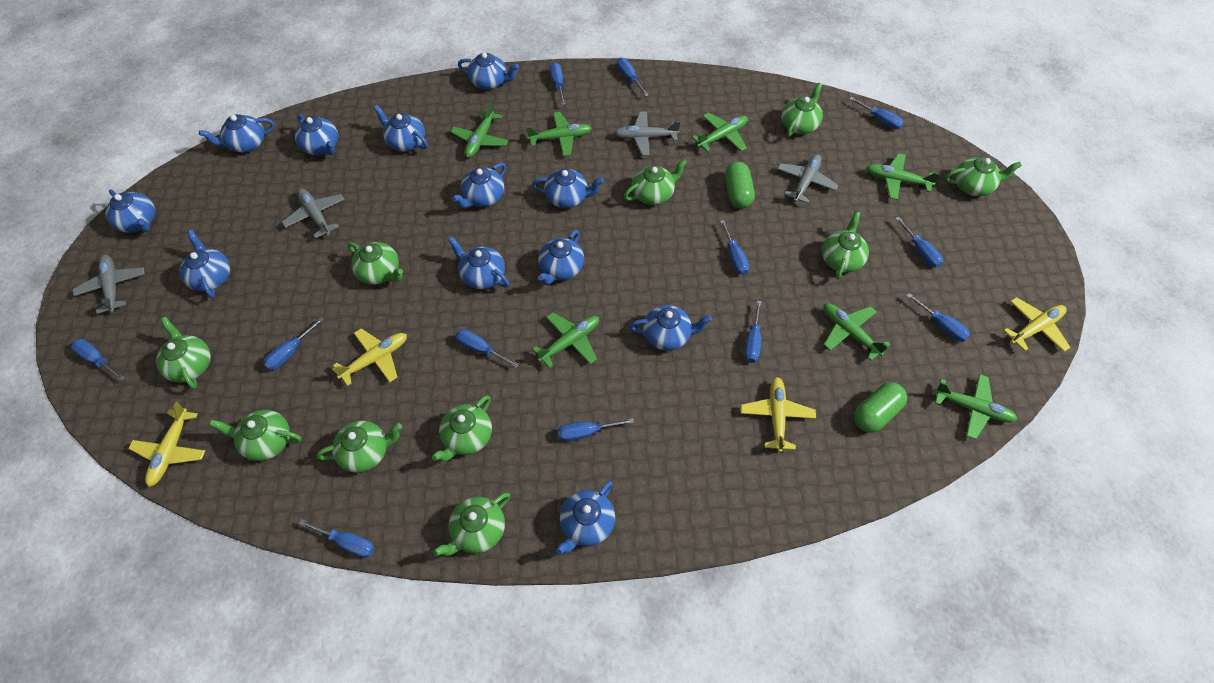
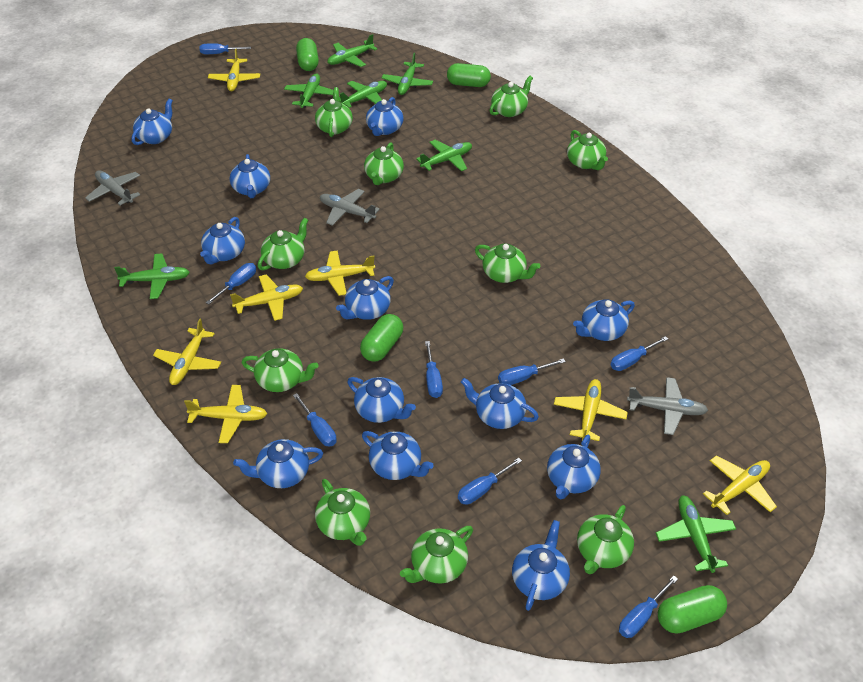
blue screwdriver: 12 -> 8
green capsule: 2 -> 4
grey plane: 4 -> 3
yellow plane: 4 -> 7

